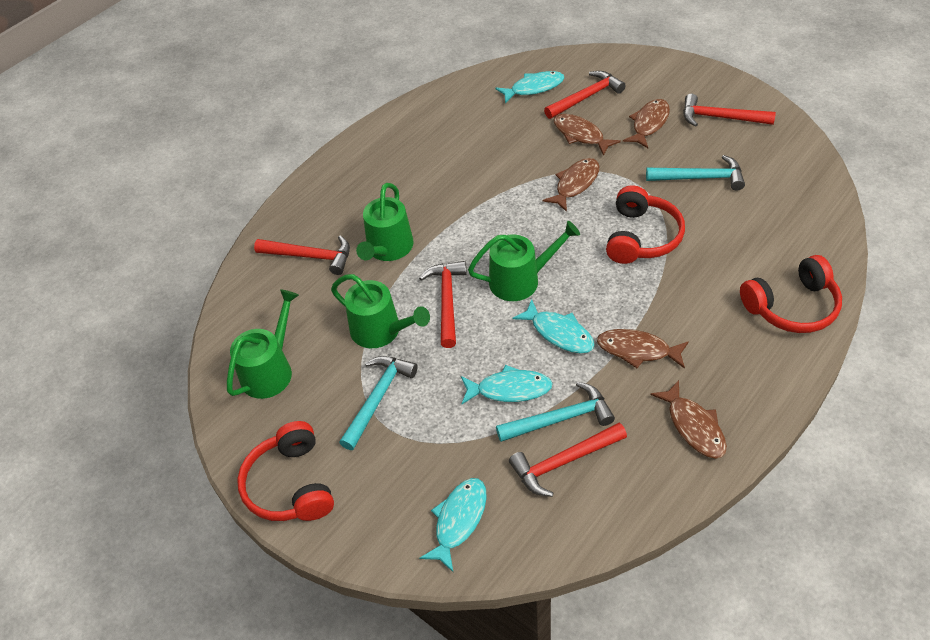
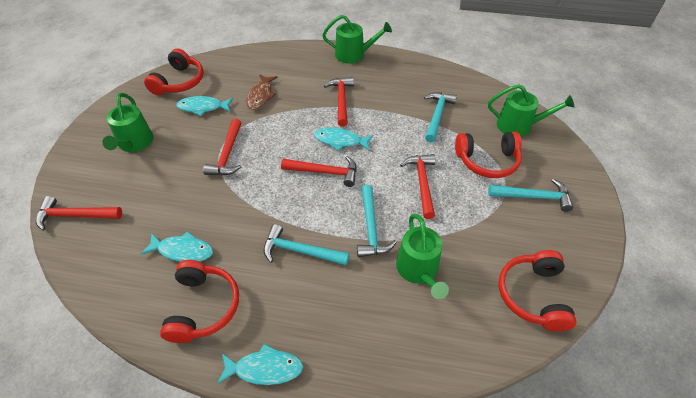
brown fish: 5 -> 1
red headphones: 3 -> 4
turquoise hammer: 3 -> 4

